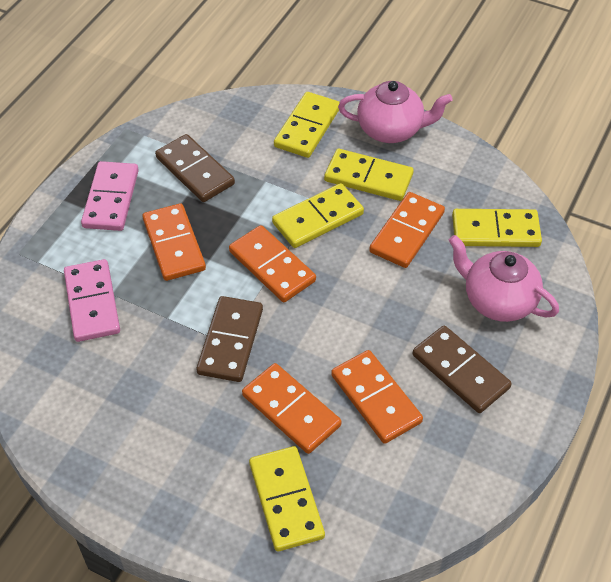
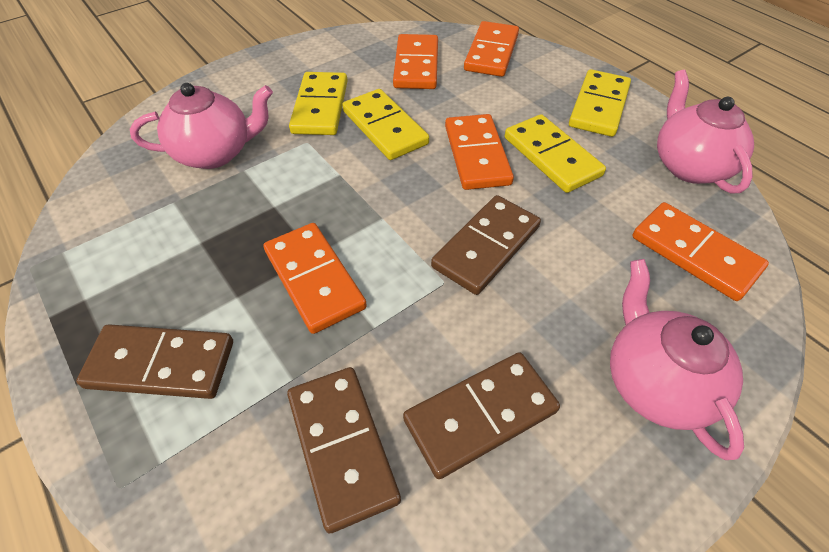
brown domino: 3 -> 4
pink domino: 2 -> 0
pink teapot: 2 -> 3
yellow domino: 5 -> 4

